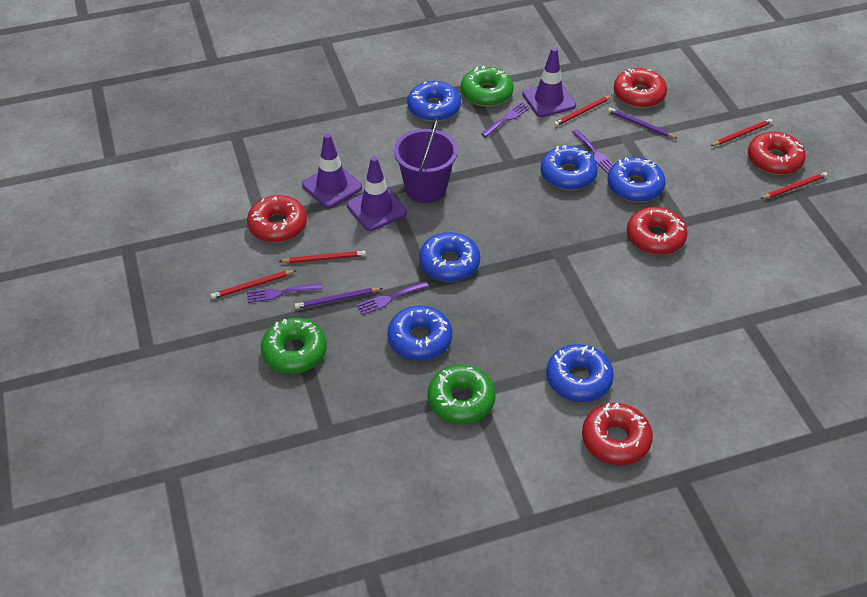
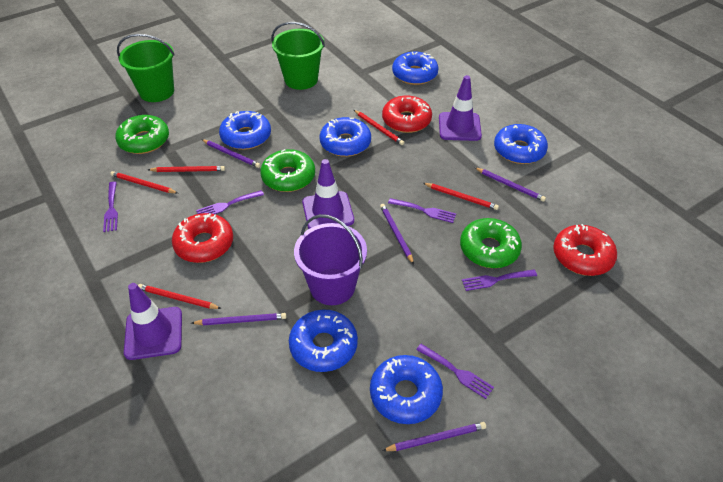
green bucket: 0 -> 2
purple fork: 4 -> 5
purple pencil: 2 -> 5
red donut: 5 -> 3

